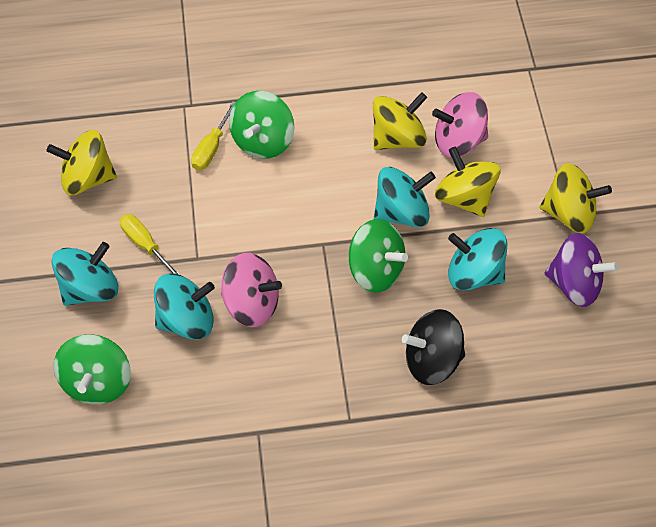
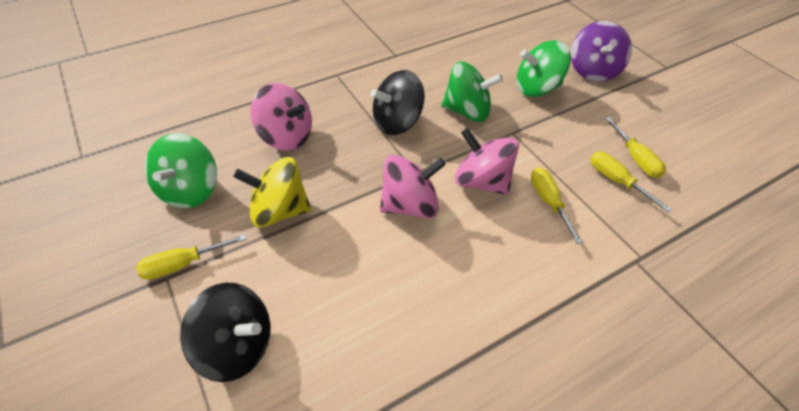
black spinning top: 1 -> 2
pink spinning top: 2 -> 3
turquoise spinning top: 4 -> 0
yellow screwdriver: 2 -> 4
yellow spinning top: 4 -> 1

